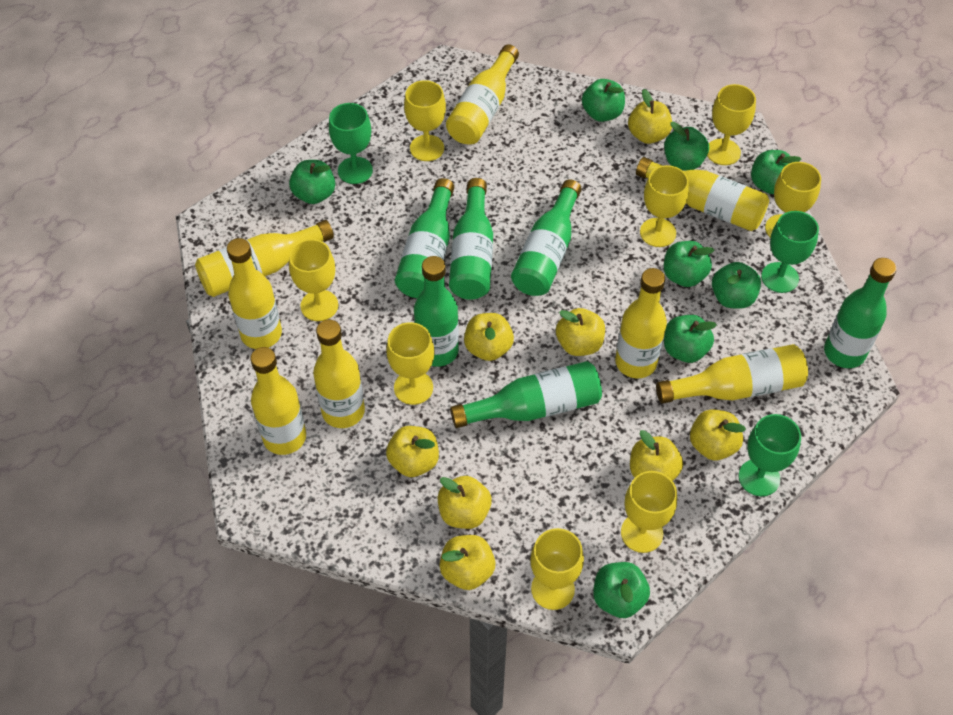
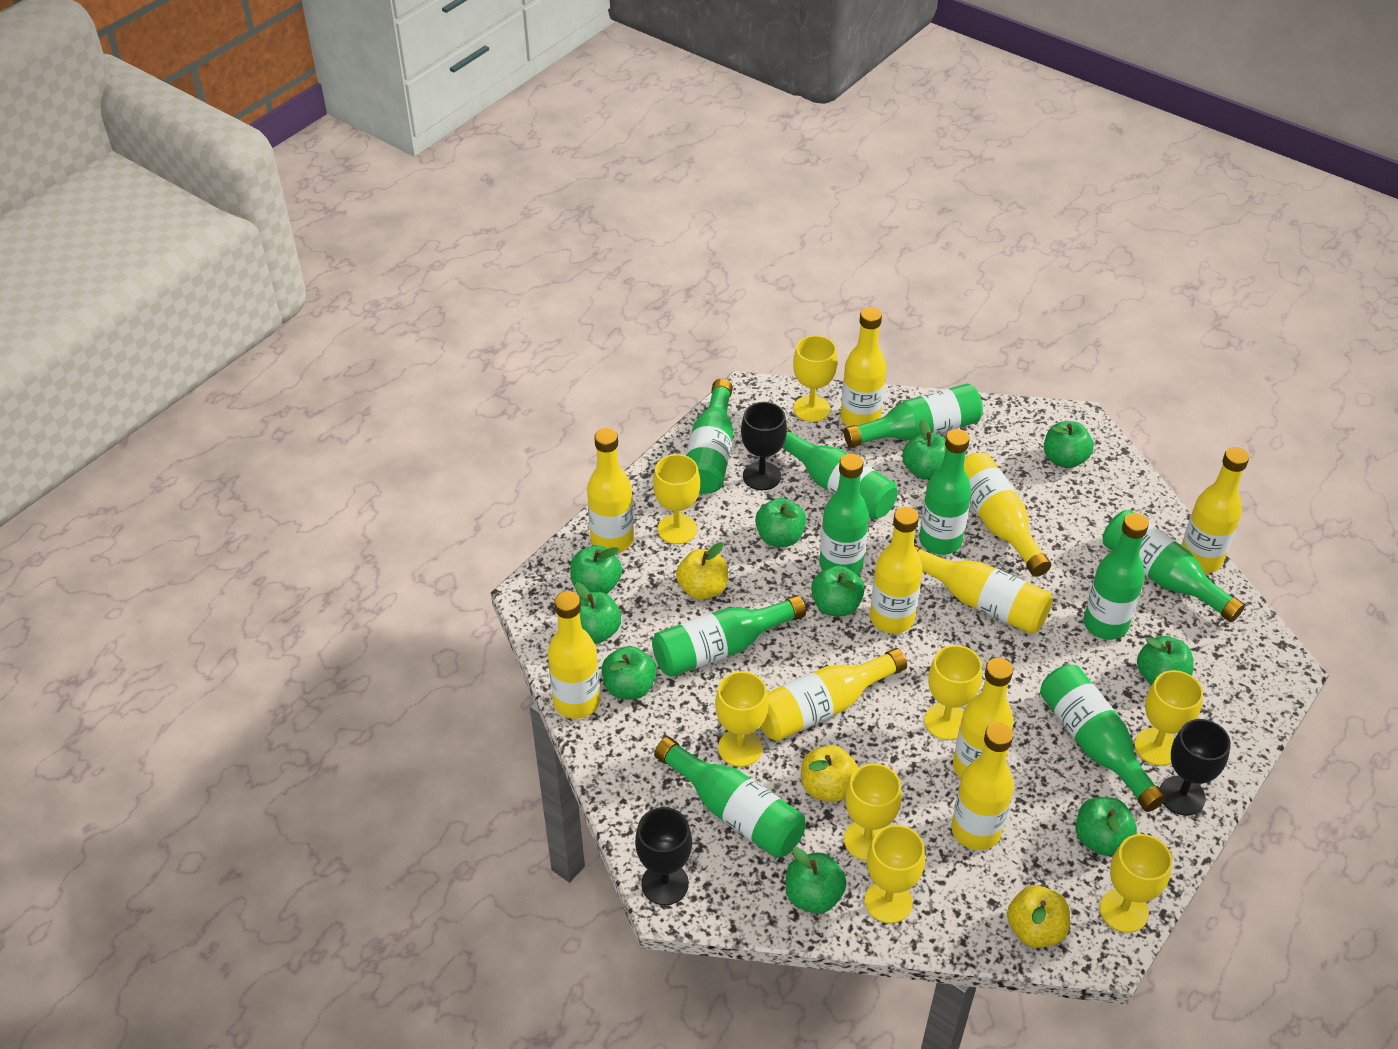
black goblet: 0 -> 3
green apple: 8 -> 10
green bottle: 6 -> 10
green goblet: 3 -> 0
yellow apple: 8 -> 3
yellow bottle: 8 -> 10

